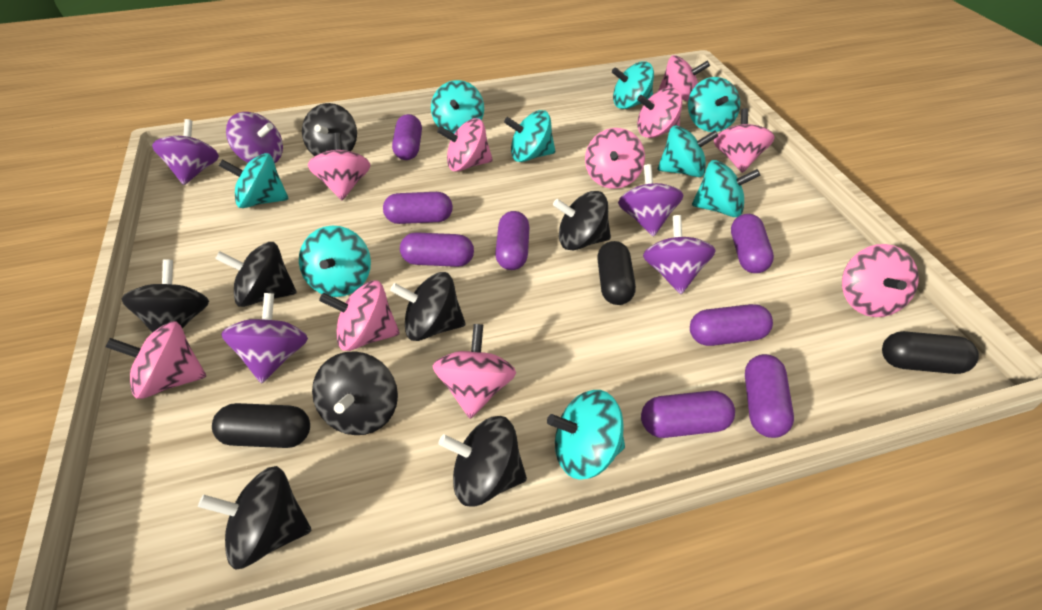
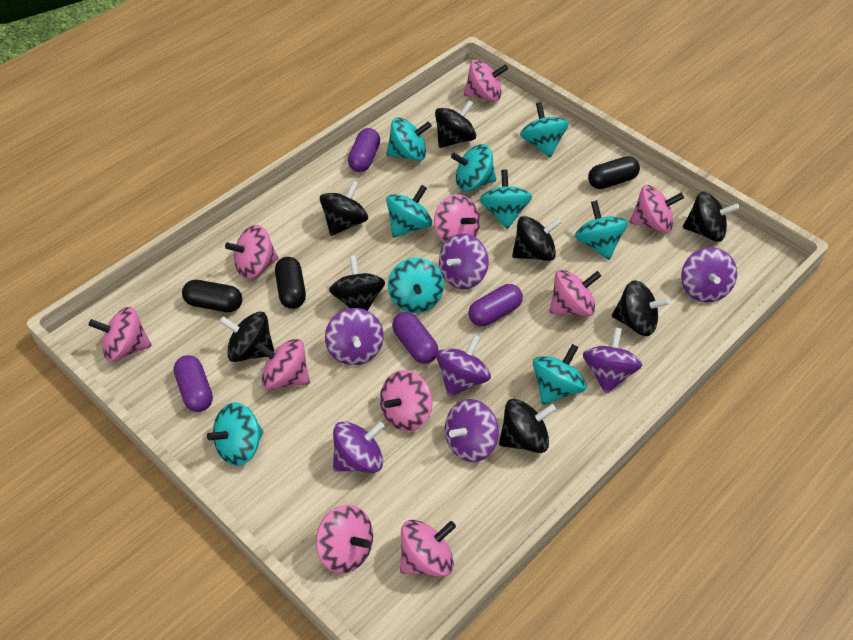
purple capsule: 8 -> 4
purple spinning top: 5 -> 7

